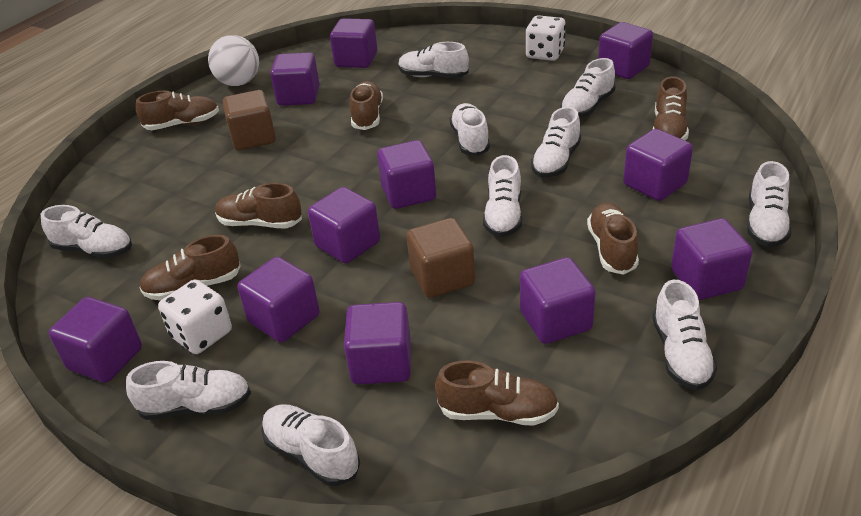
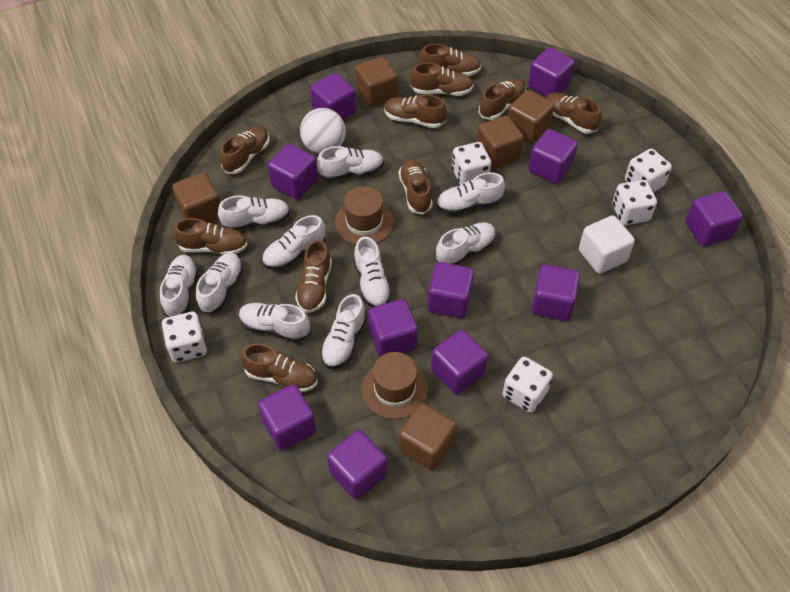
brown cube: 2 -> 5
brown hat: 0 -> 2
brown shoe: 7 -> 10
white cube: 0 -> 1
white dice: 2 -> 5

